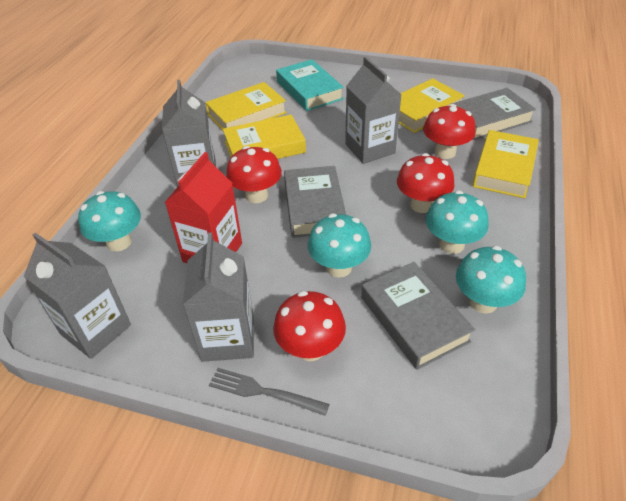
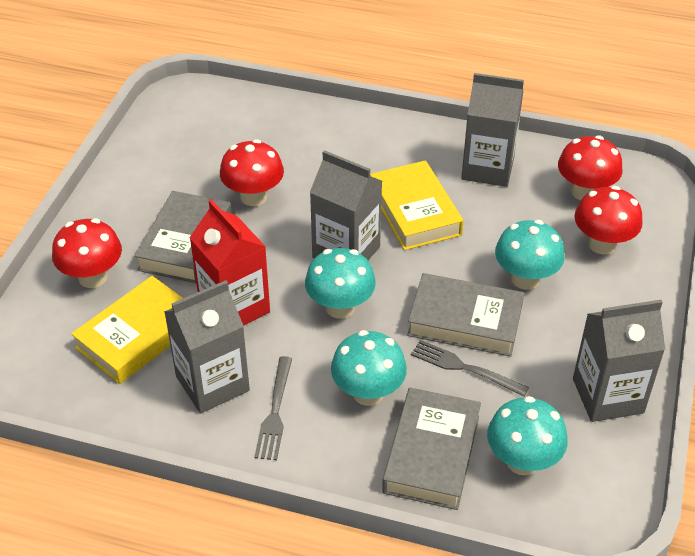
grey fork: 1 -> 2
turquoise book: 1 -> 0
yellow book: 4 -> 2

